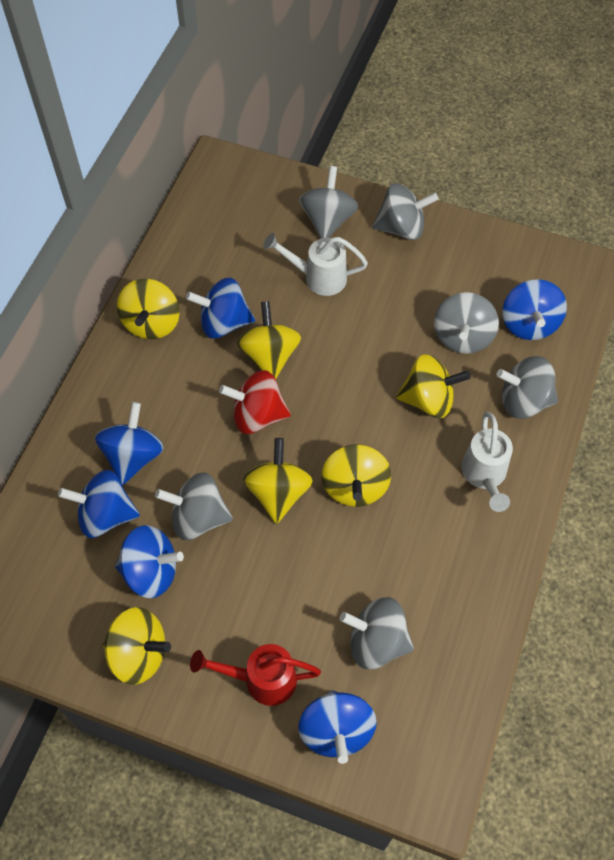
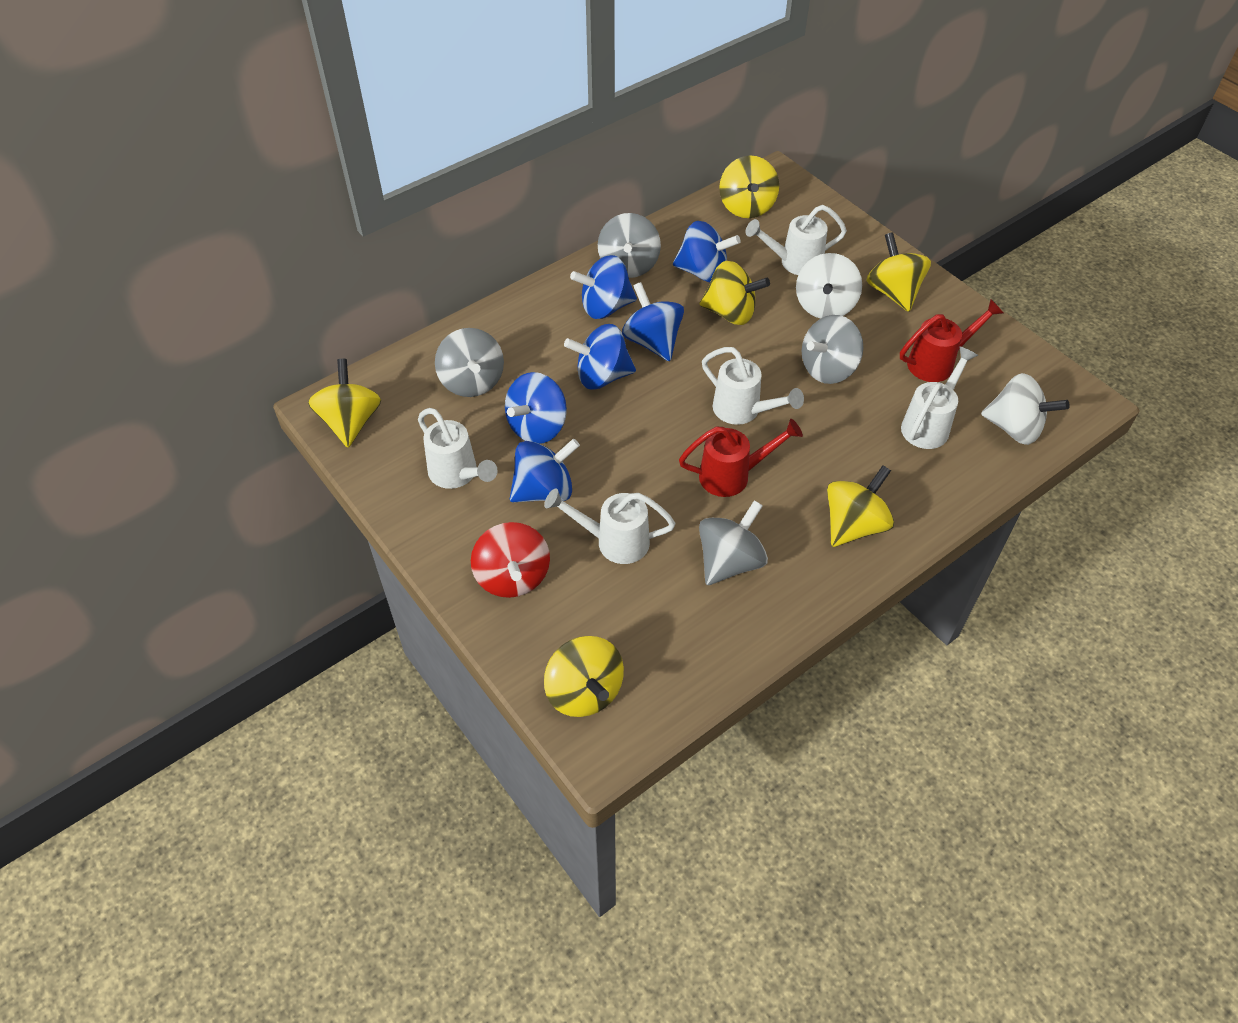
grey spinning top: 6 -> 4
red watering can: 1 -> 2
white spinning top: 0 -> 2
white watering can: 2 -> 5

